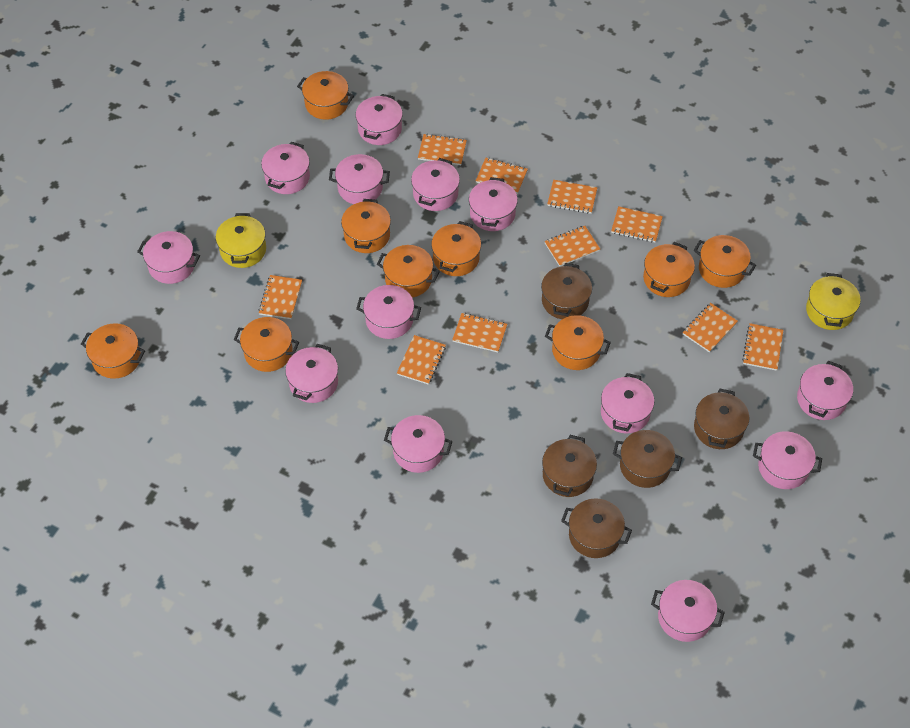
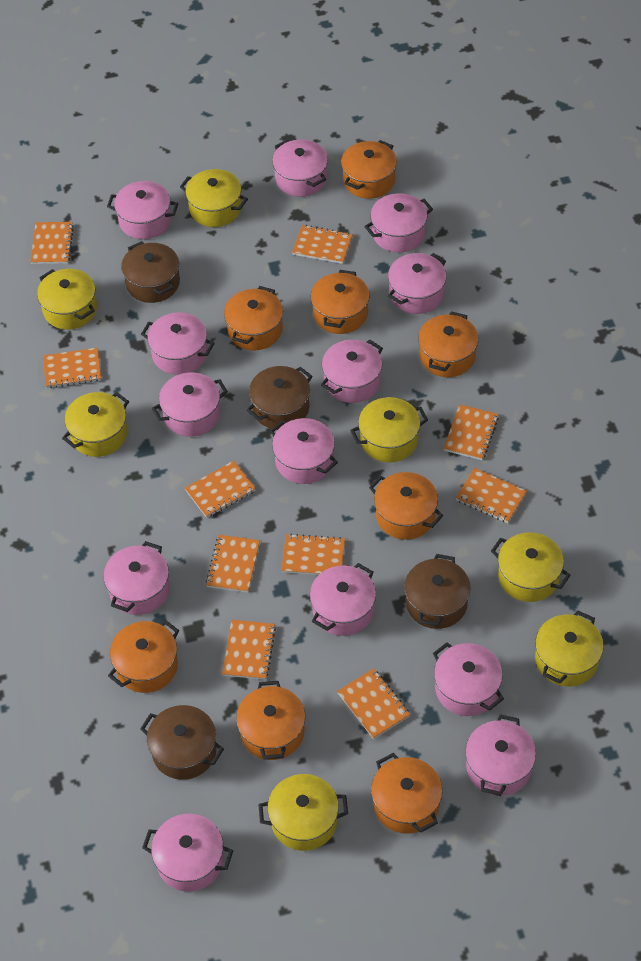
brown pot: 5 -> 4
orange pot: 9 -> 8
yellow pot: 2 -> 7

